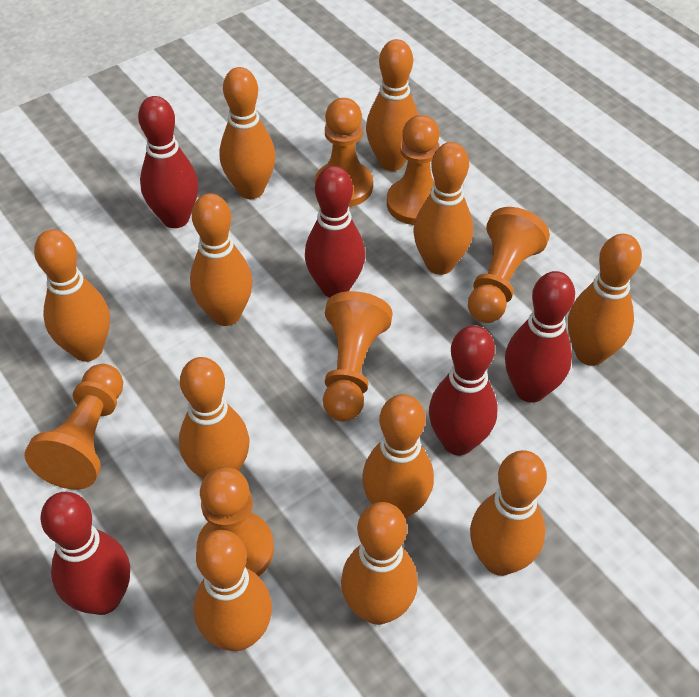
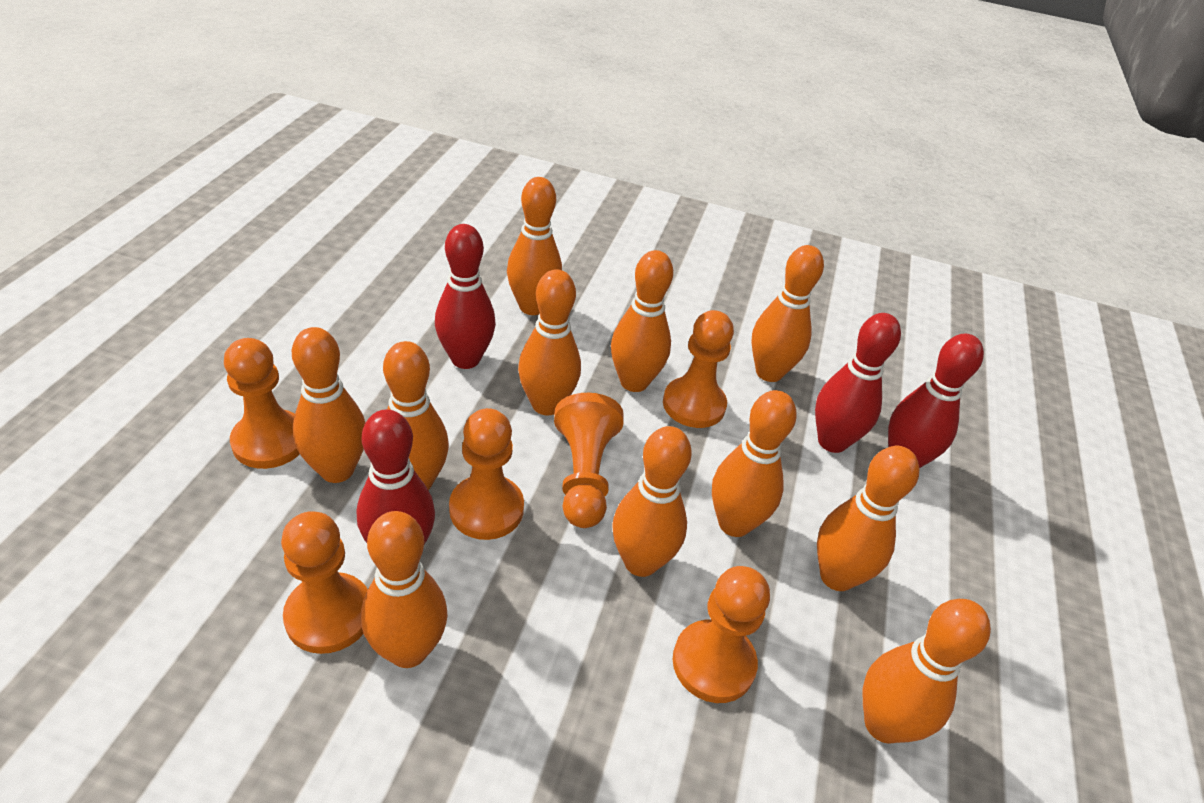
red bowling pin: 5 -> 4

